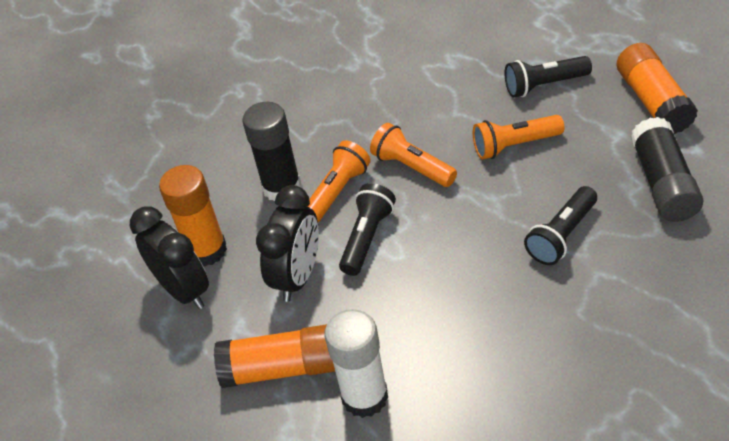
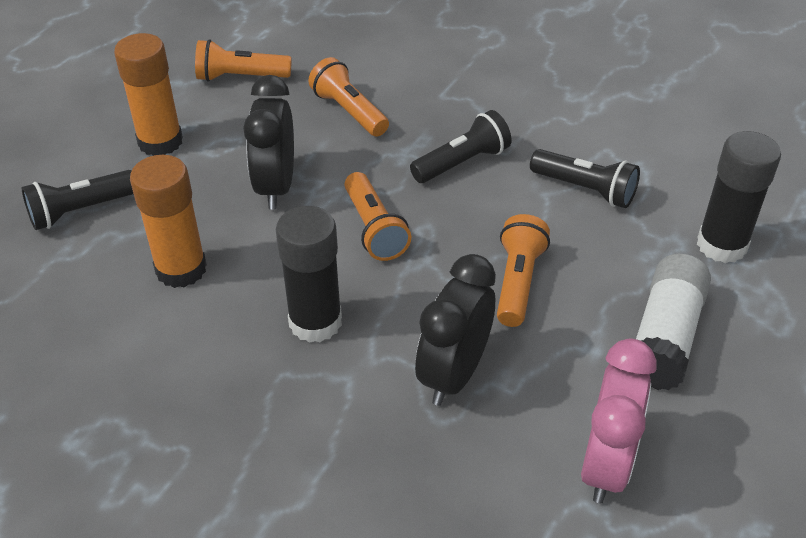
orange flashlight: 3 -> 4
orange glue stick: 3 -> 2
pink clock: 0 -> 1

